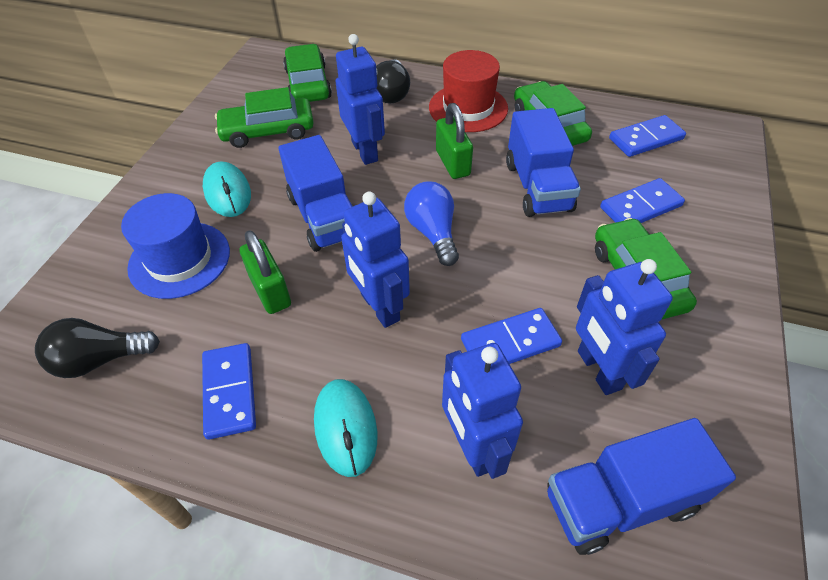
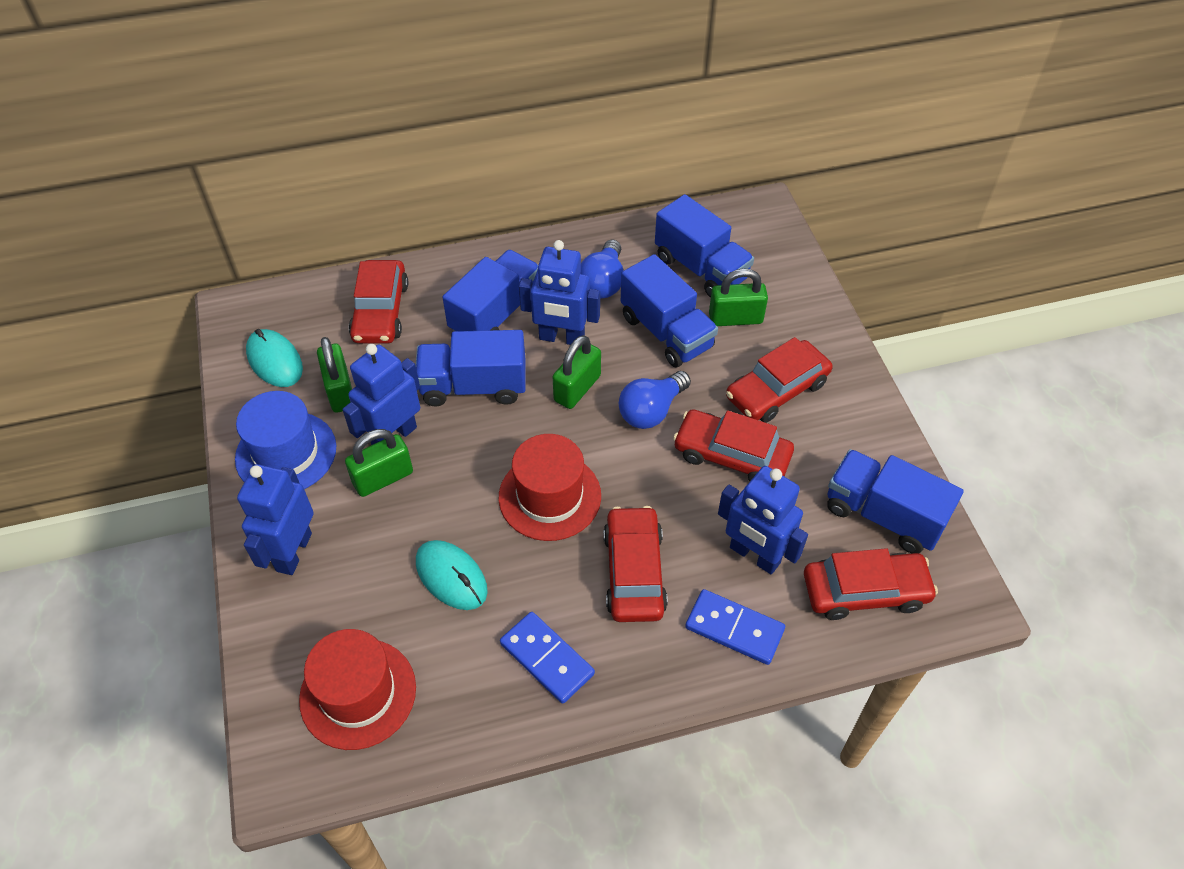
black light bulb: 2 -> 0
blue domino: 4 -> 2
blue light bulb: 1 -> 2
blue truck: 3 -> 5
green car: 4 -> 0
green padlock: 2 -> 4
red car: 0 -> 5
red hat: 1 -> 2

